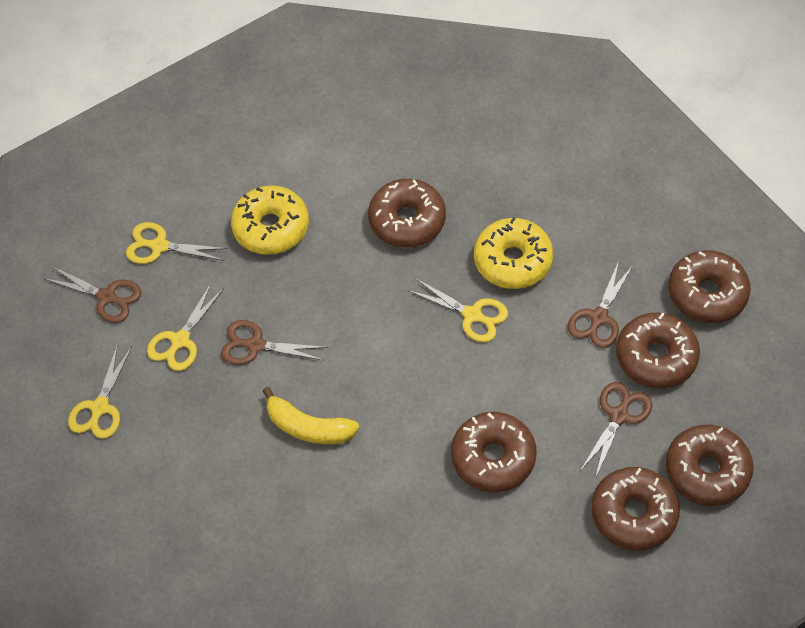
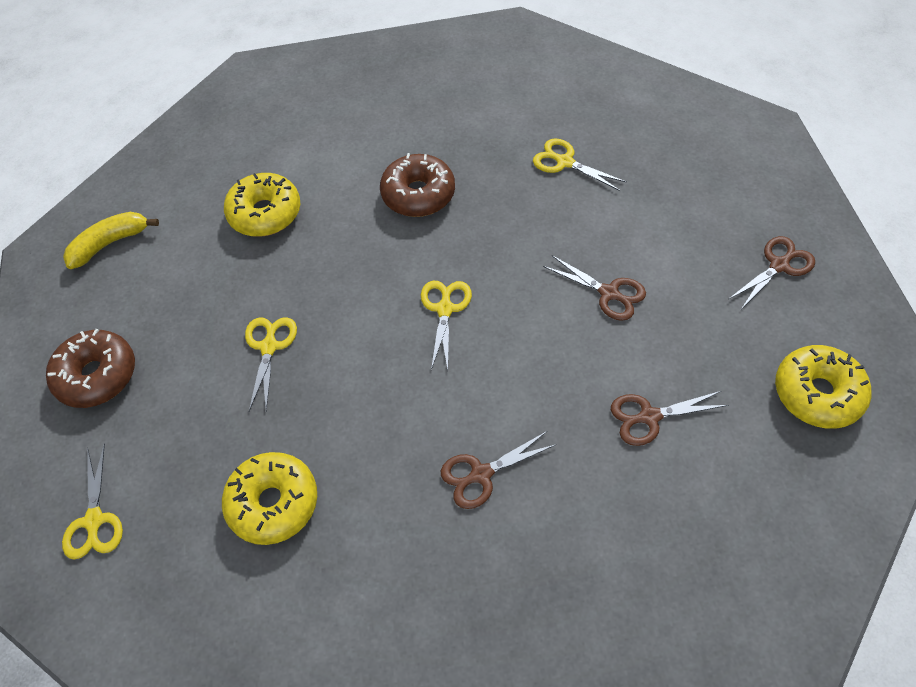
brown donut: 6 -> 2
yellow donut: 2 -> 3

